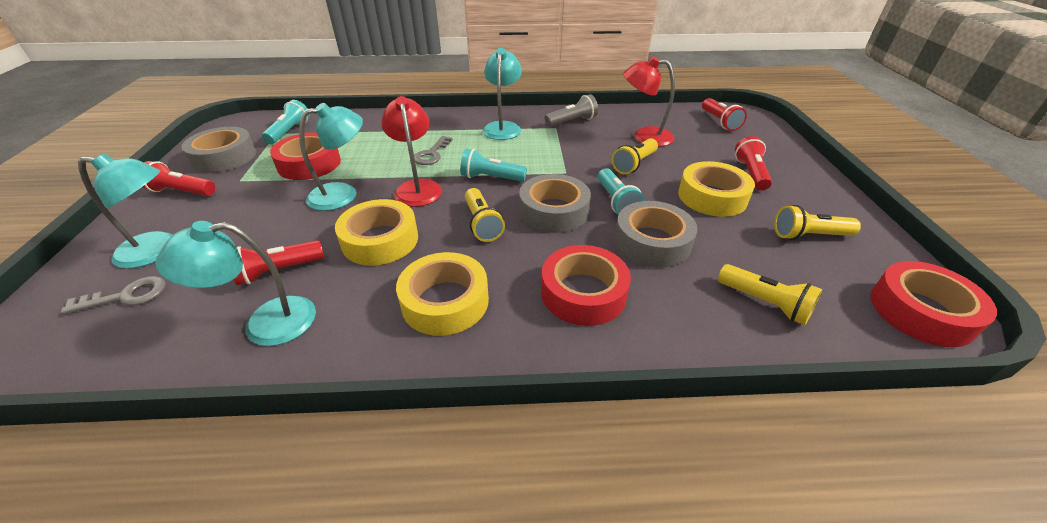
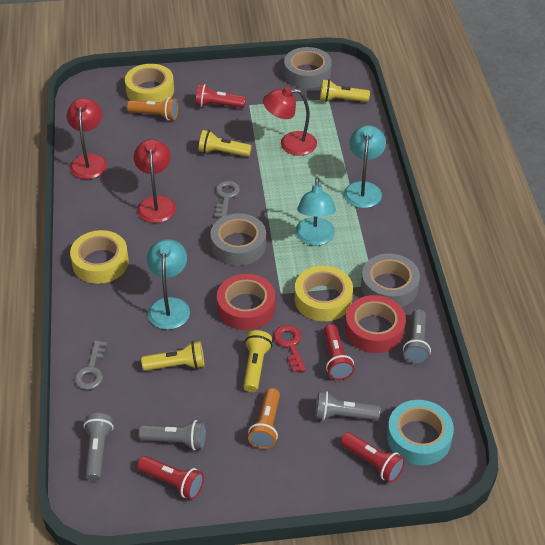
grey flashlight: 1 -> 4
orange flashlight: 0 -> 2
red key: 0 -> 1
red lamp: 2 -> 3
red tape: 3 -> 2
turquoise flashlight: 3 -> 0
turquoise lamp: 4 -> 3
turquoise tape: 0 -> 1

